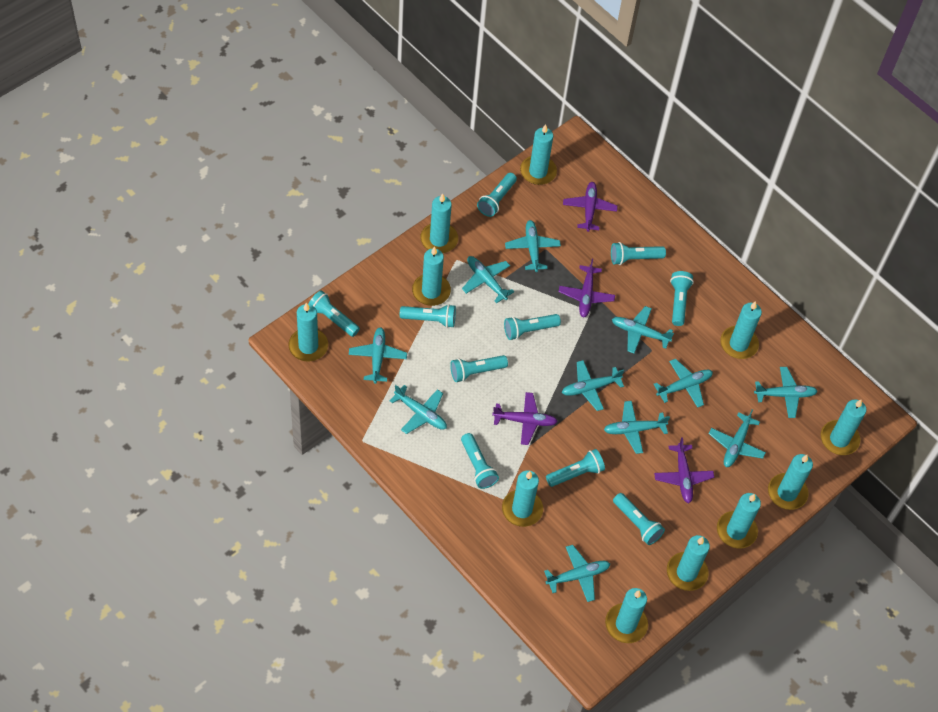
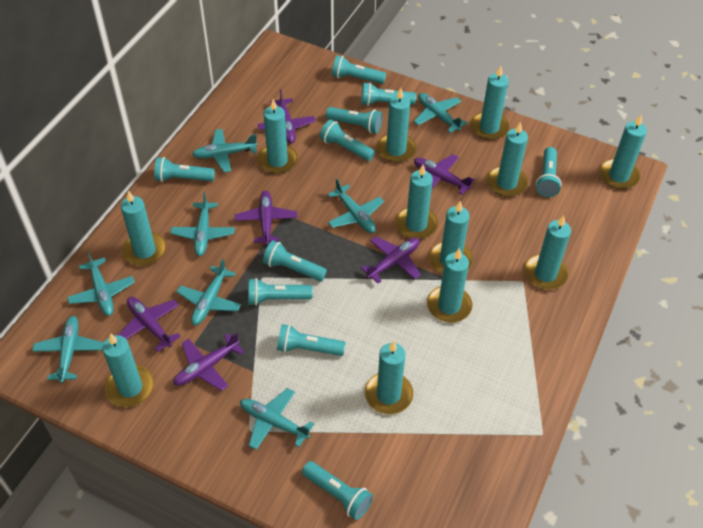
purple plane: 4 -> 6
turquoise candle: 11 -> 12
turquoise plane: 11 -> 8

